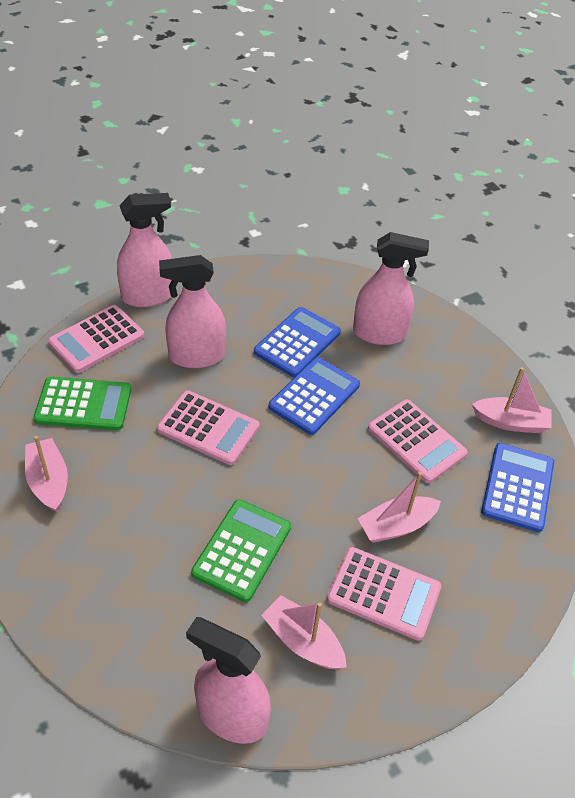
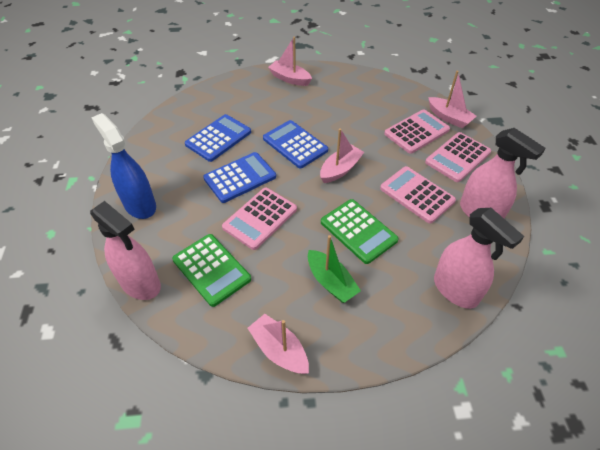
blue spray bottle: 0 -> 1
green boat: 0 -> 1
pink spray bottle: 4 -> 3

